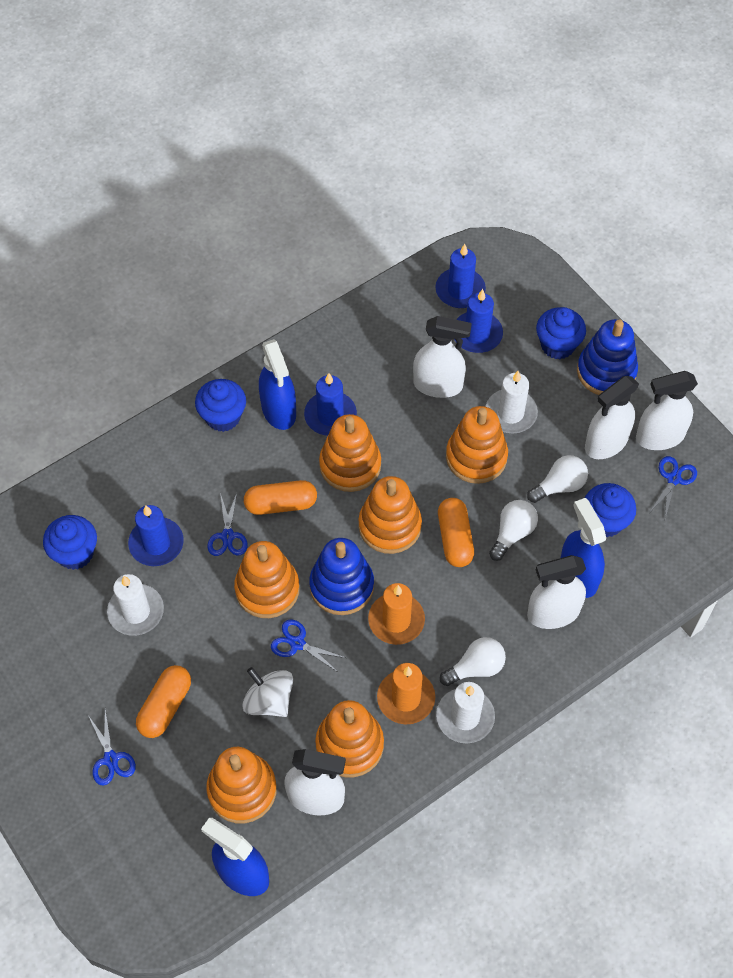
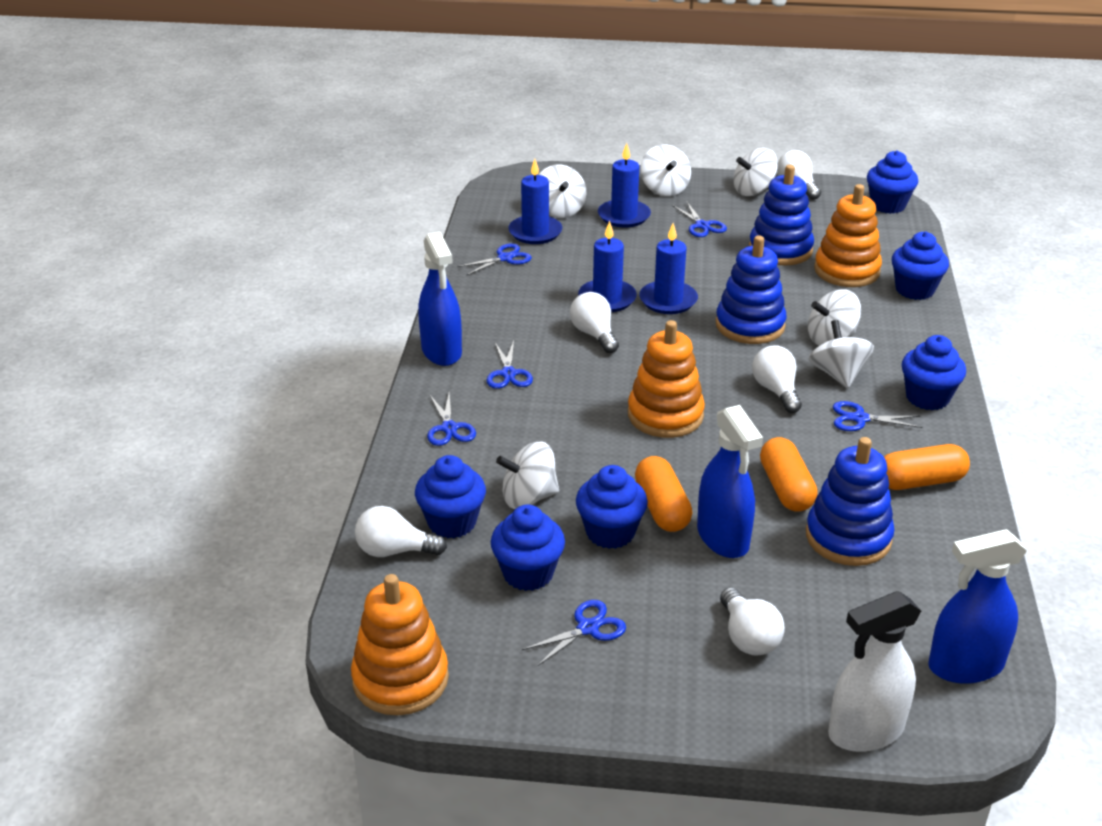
blue cupcake: 4 -> 6
blue scissors: 4 -> 6
blue stacking toy: 2 -> 3
orange candle: 2 -> 0
orange stacking toy: 6 -> 3
white candle: 3 -> 0
white light bulb: 3 -> 5
white spinning top: 1 -> 6
white spray bottle: 5 -> 1

